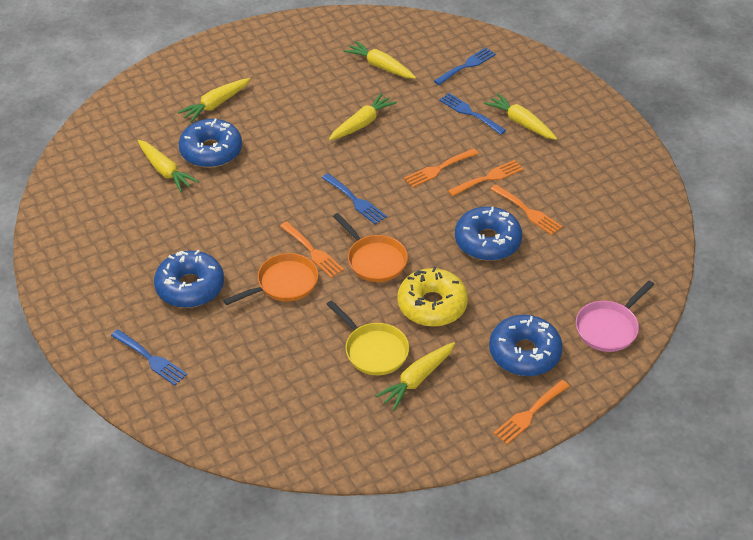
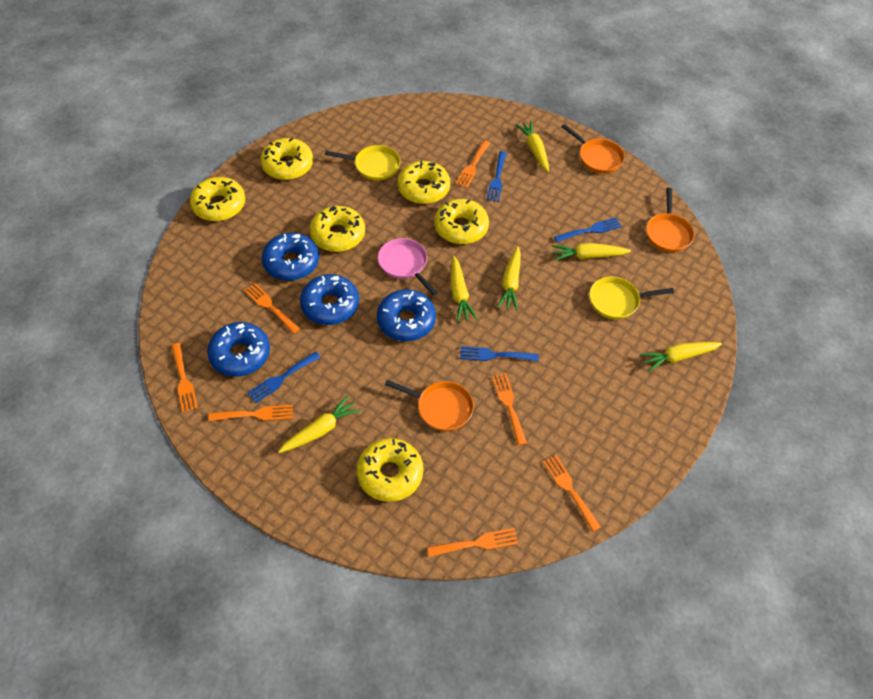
orange fork: 5 -> 7
orange pan: 2 -> 3
yellow donut: 1 -> 6
yellow pan: 1 -> 2

